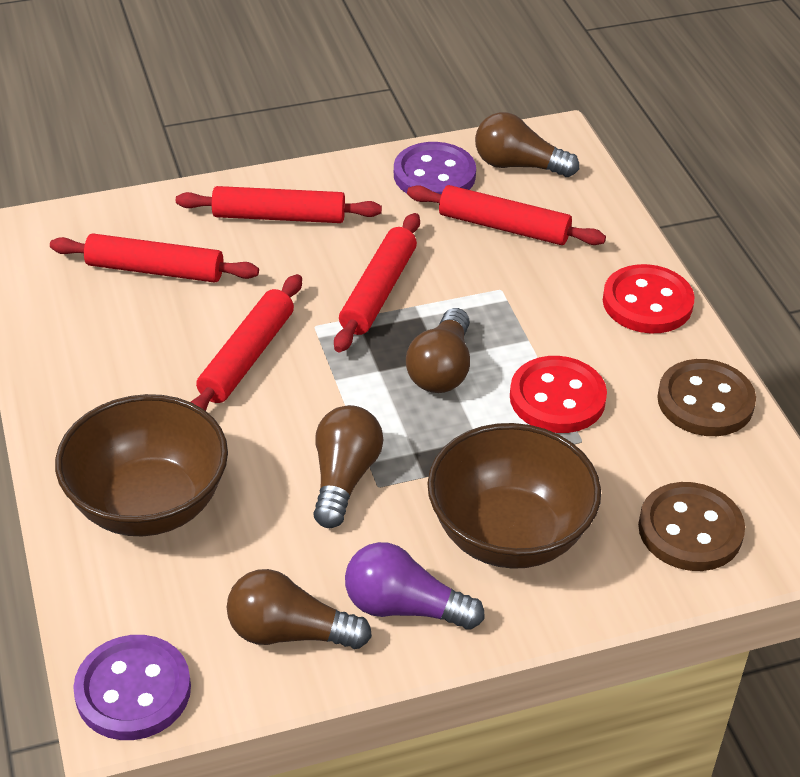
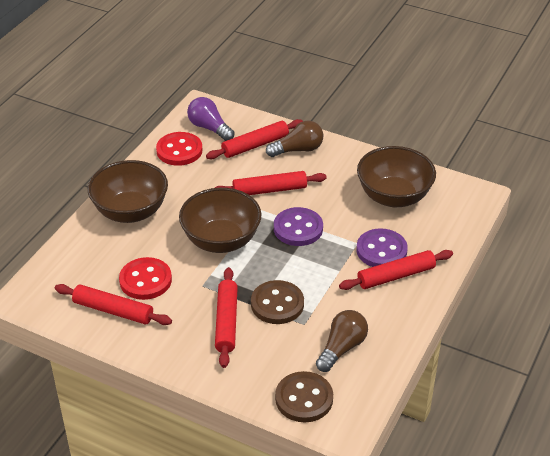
brown bowl: 2 -> 3
brown light bulb: 4 -> 2

